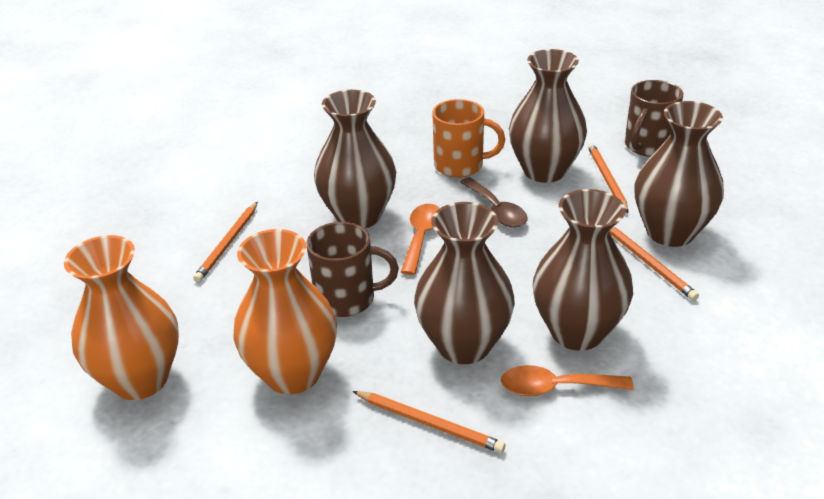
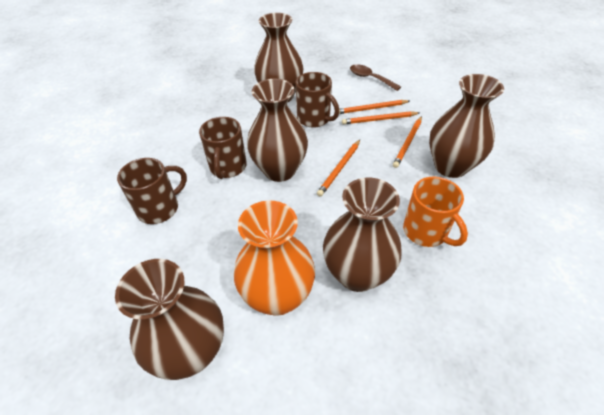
brown mug: 2 -> 3
orange spoon: 2 -> 0
orange vase: 2 -> 1

